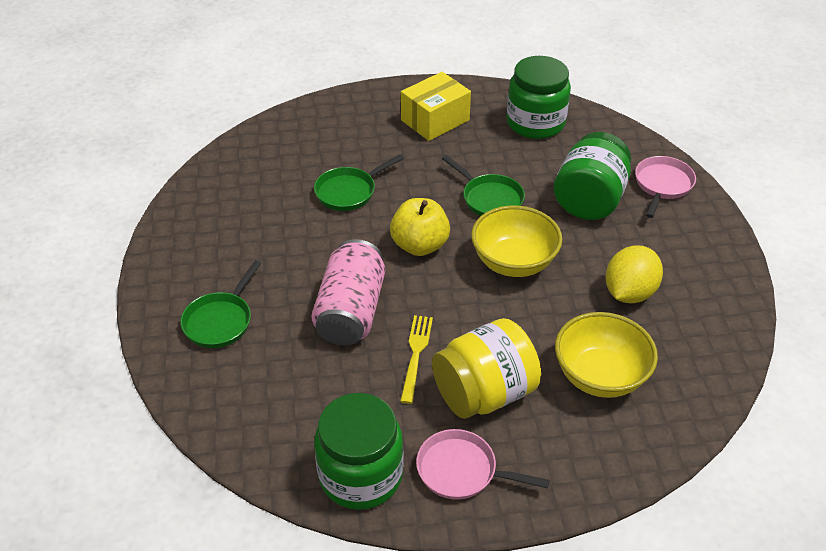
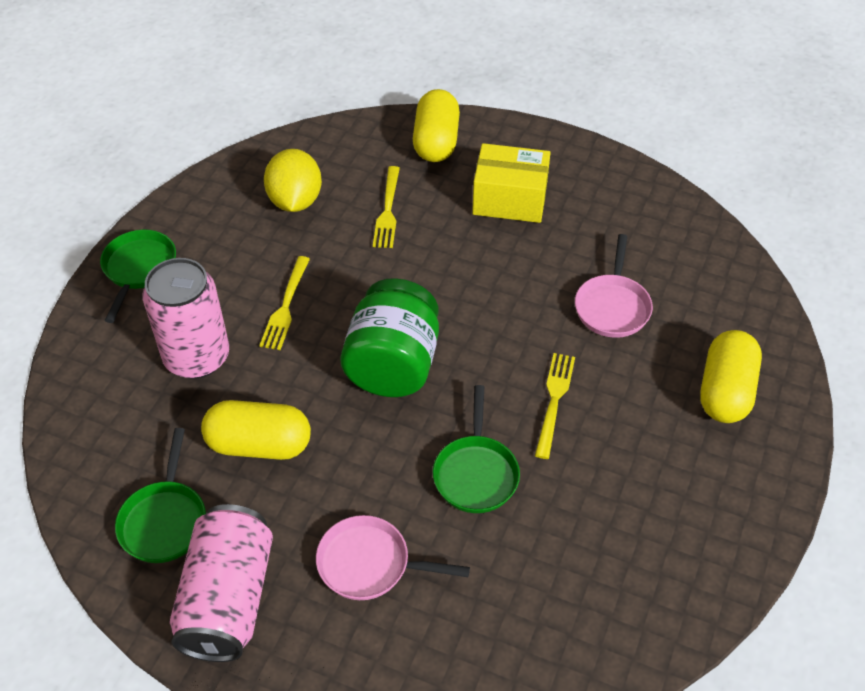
green jar: 3 -> 1
pink can: 1 -> 2
yellow apple: 1 -> 0
yellow bowl: 2 -> 0
yellow capsule: 0 -> 3
yellow fork: 1 -> 3
yellow jar: 1 -> 0

